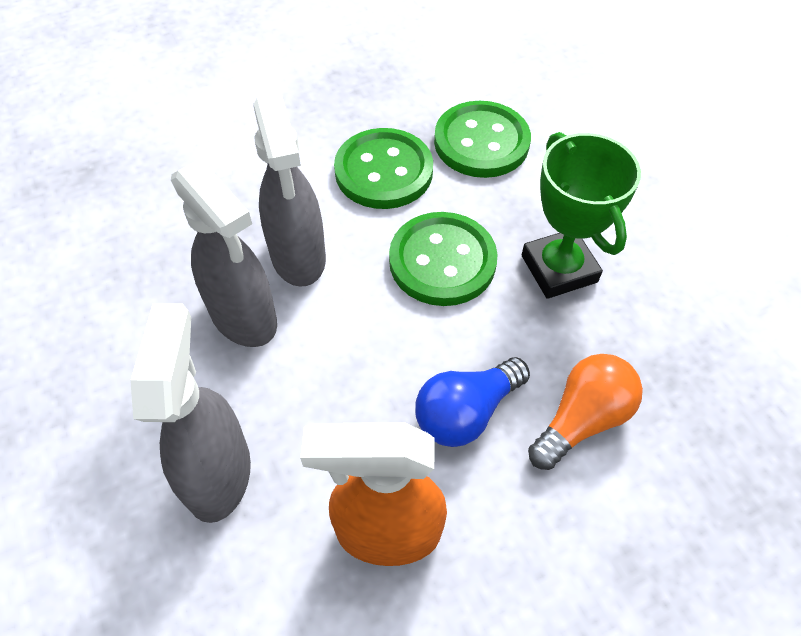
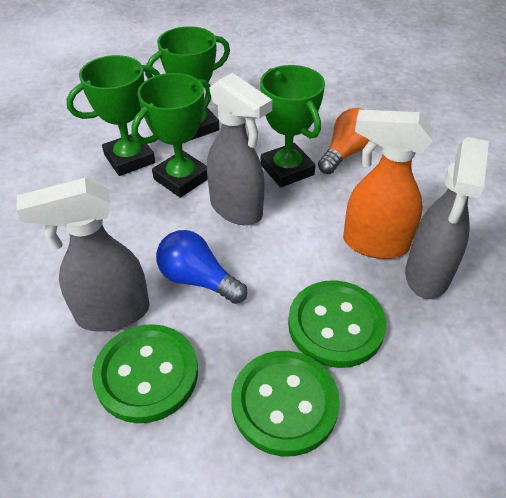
green trophy: 1 -> 4

